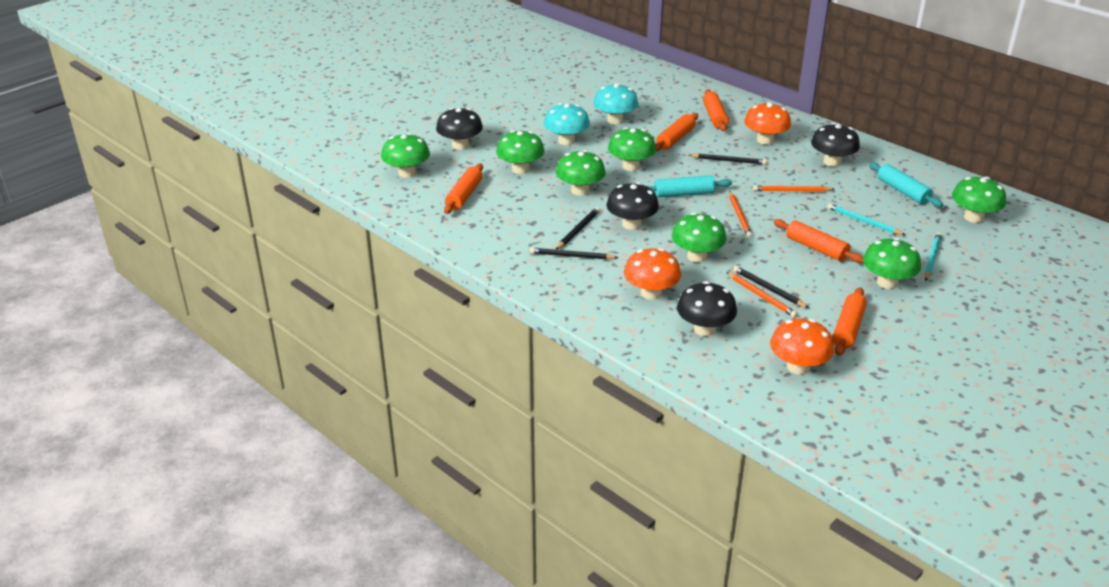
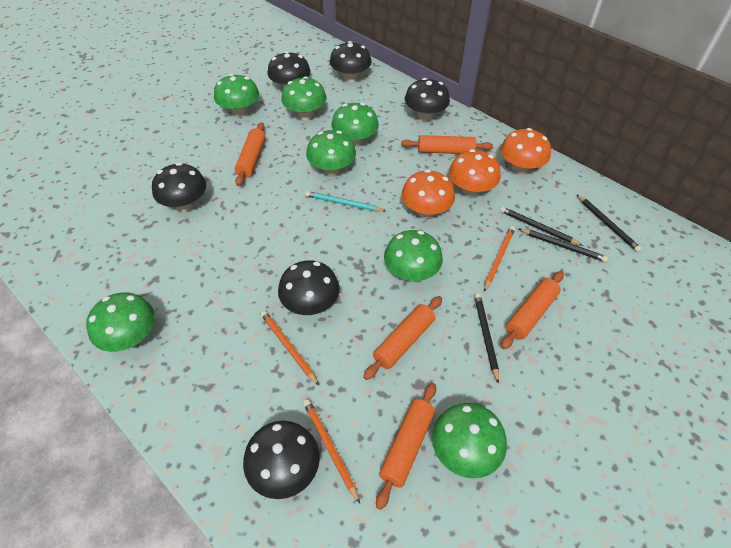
black mushroom: 4 -> 6
turquoise mushroom: 2 -> 0
turquoise pencil: 2 -> 1
turquoise rolling pin: 2 -> 0

